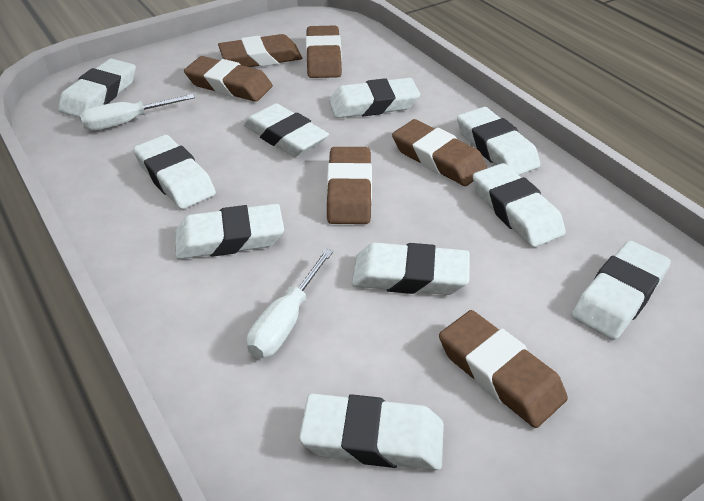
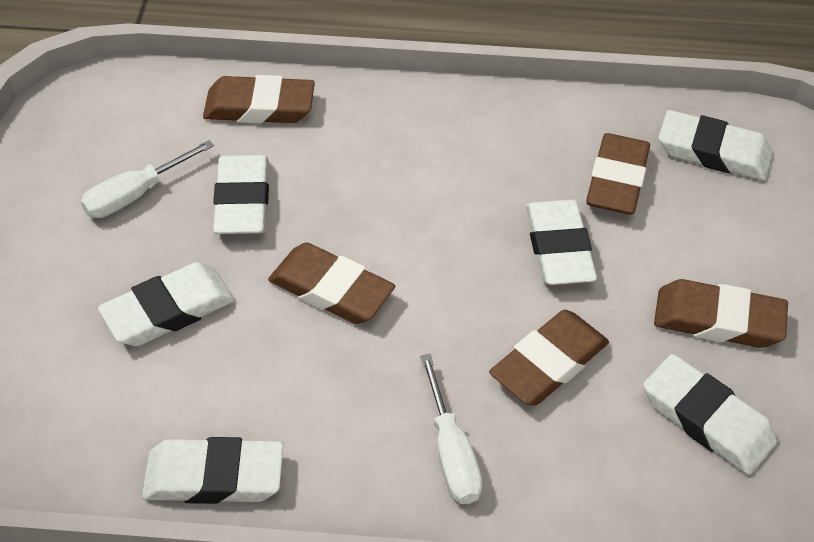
brown eraser: 6 -> 5
white eraser: 10 -> 6

